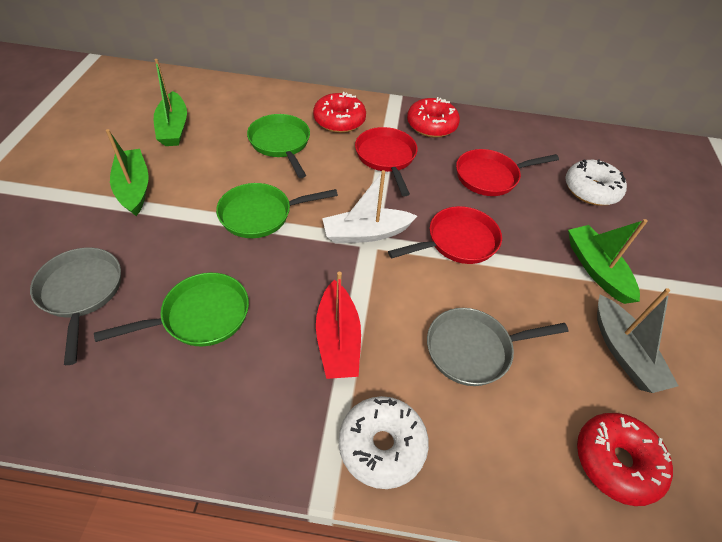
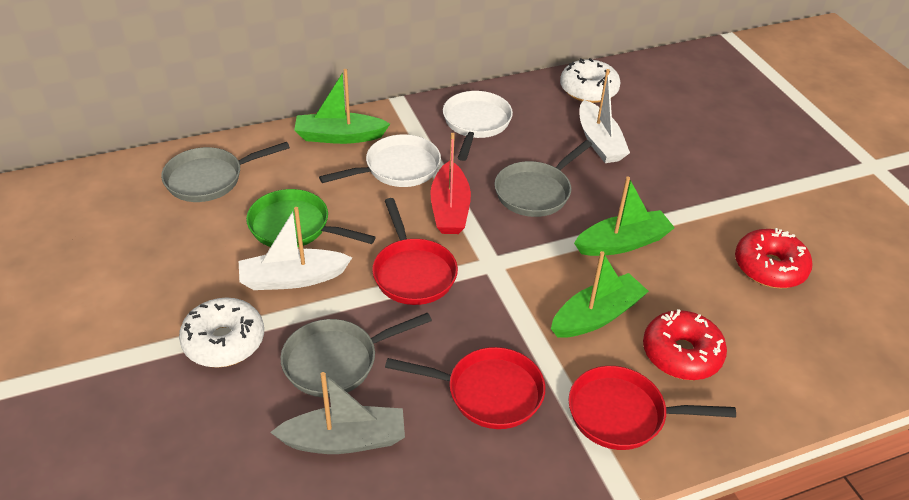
green pan: 3 -> 1
grey pan: 2 -> 3
red donut: 3 -> 2
white boat: 1 -> 2
white pan: 0 -> 2

